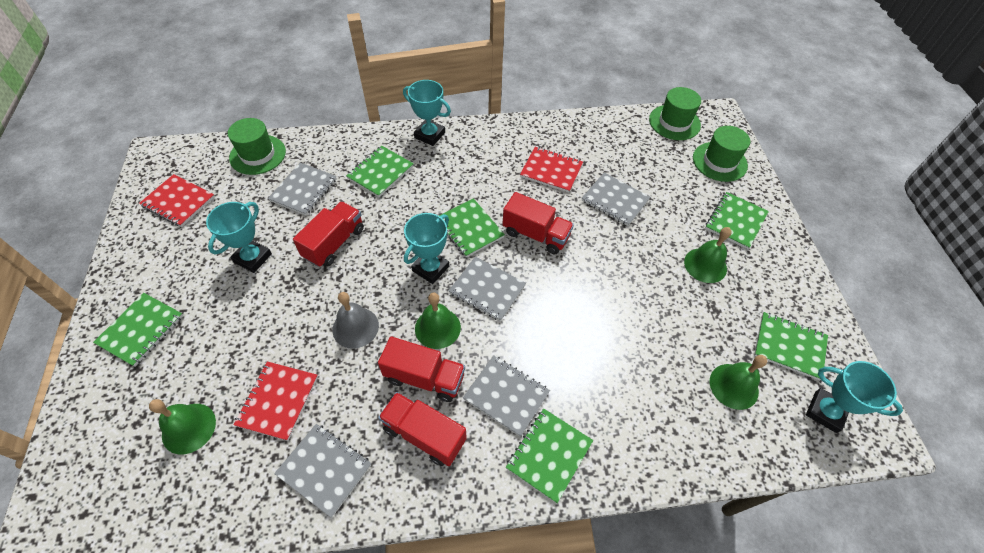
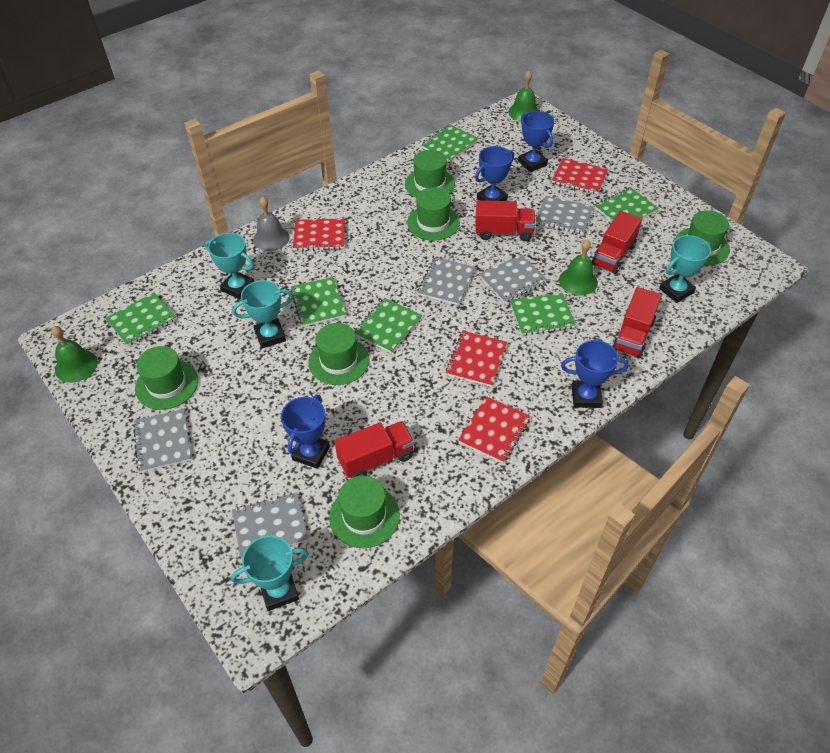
blue trophy: 0 -> 4
green bell: 4 -> 3
green hat: 3 -> 6
red notebook: 3 -> 4

